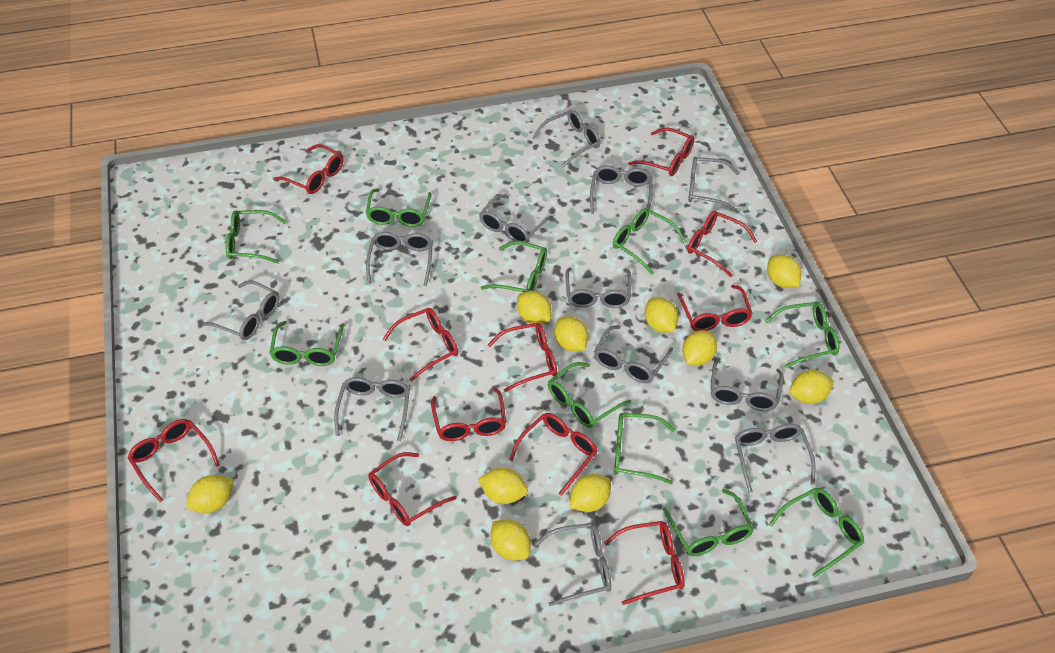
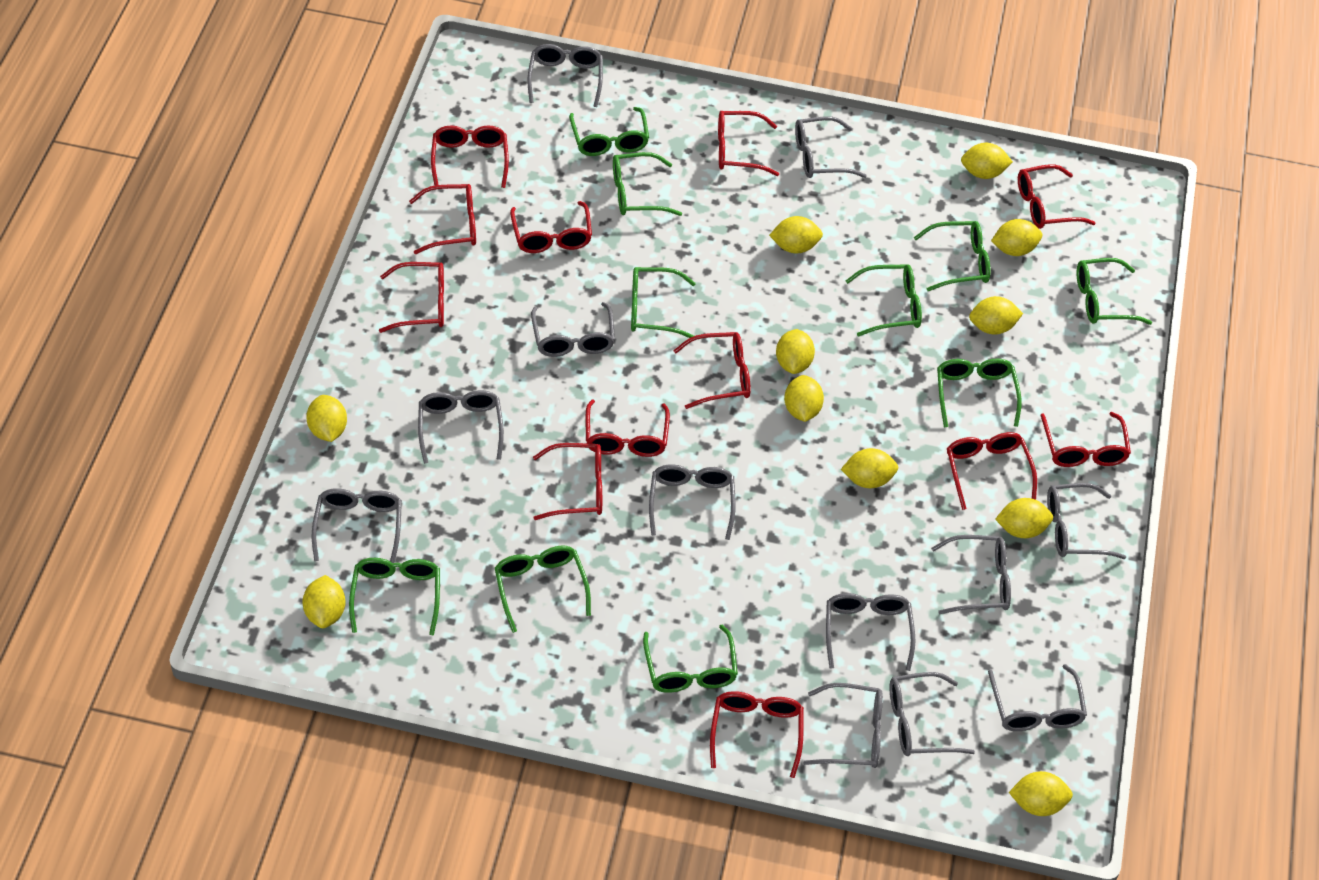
red glasses: 11 -> 12
yellow lemon: 10 -> 11

